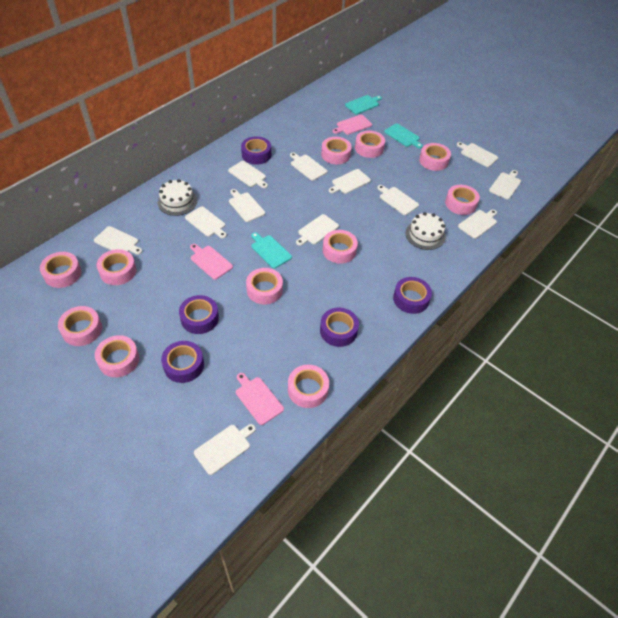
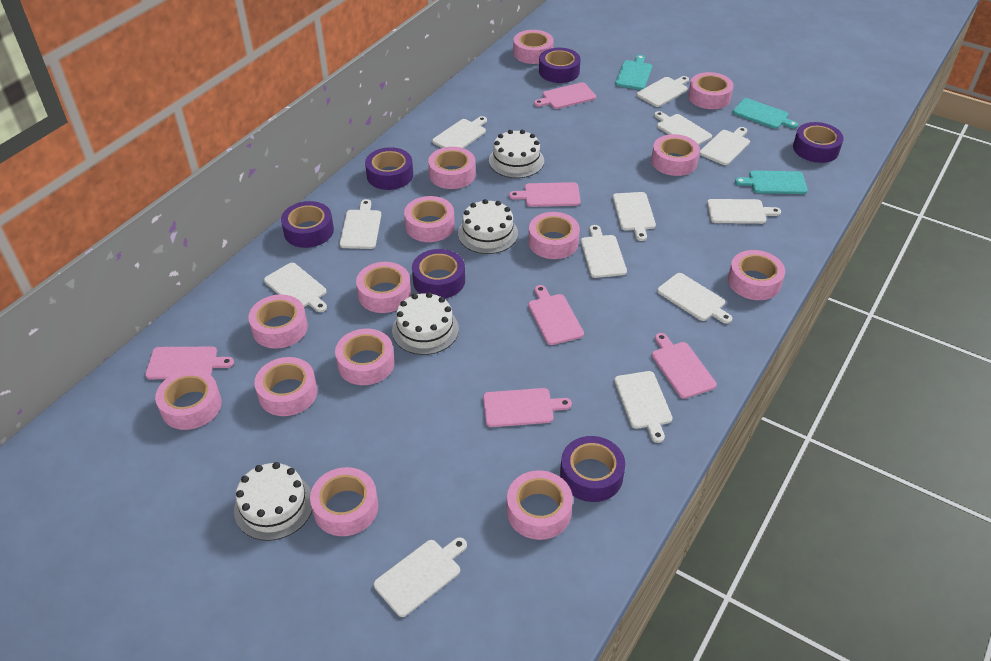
pink cutting board: 3 -> 6
pink tape: 11 -> 14
purple tape: 5 -> 6
white cake: 2 -> 4

